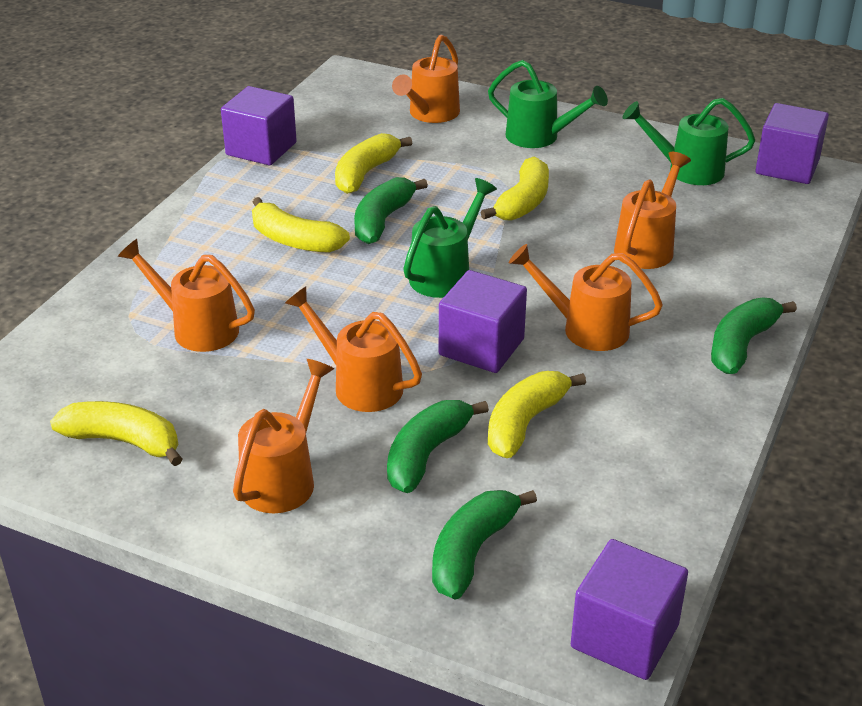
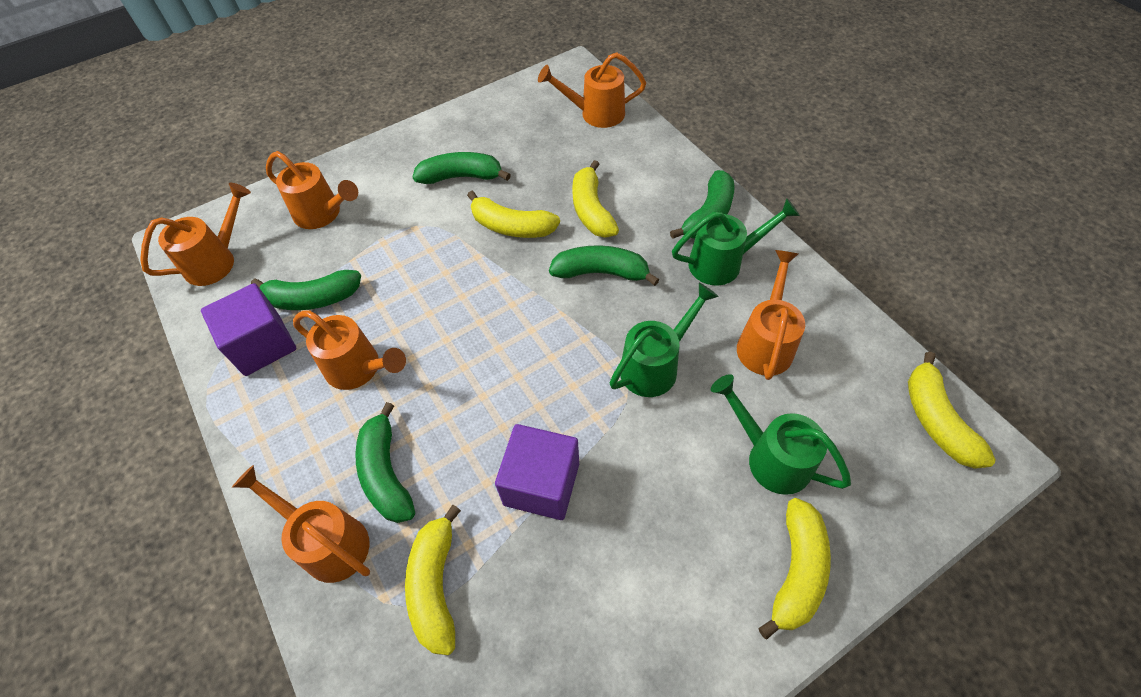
green banana: 4 -> 5
purple cube: 4 -> 2

